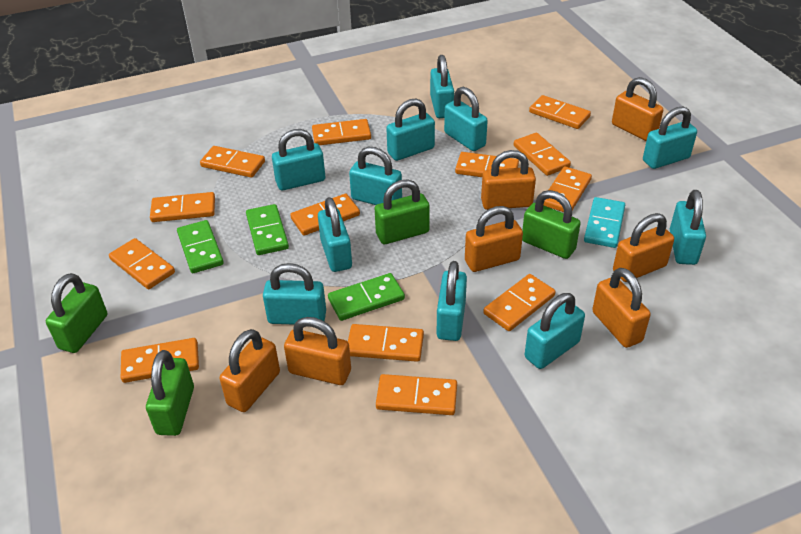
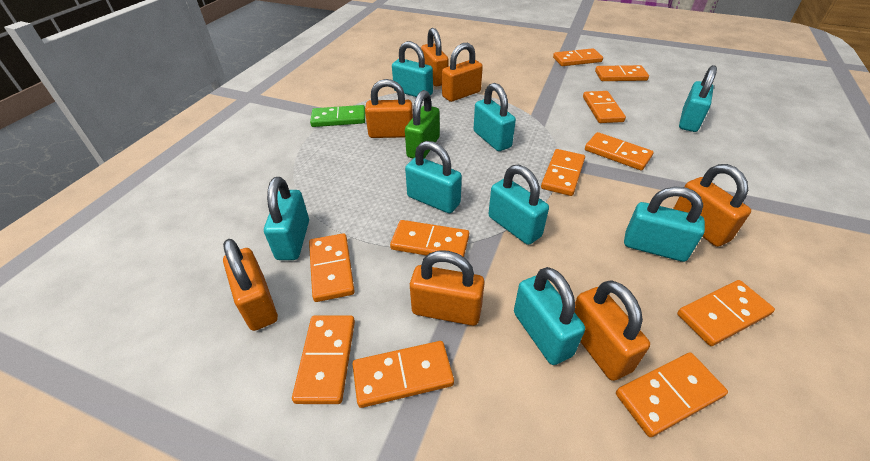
green domino: 3 -> 1
green padlock: 4 -> 1
orange domino: 13 -> 11
turquoise domino: 1 -> 0
turquoise padlock: 11 -> 8

